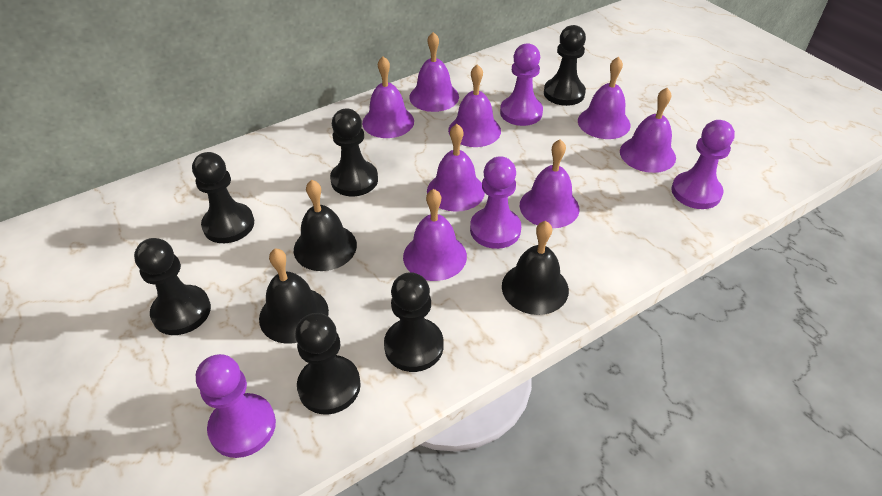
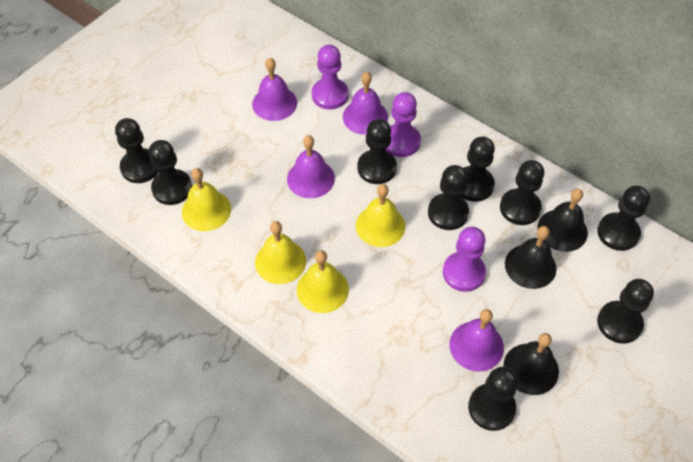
black pawn: 6 -> 9
purple bell: 8 -> 4
purple pawn: 4 -> 3
yellow bell: 0 -> 4

